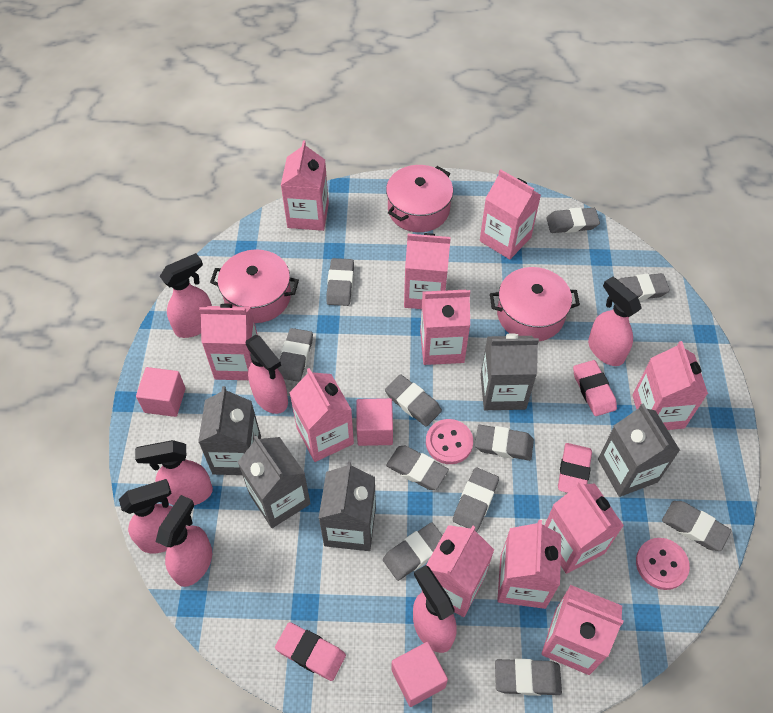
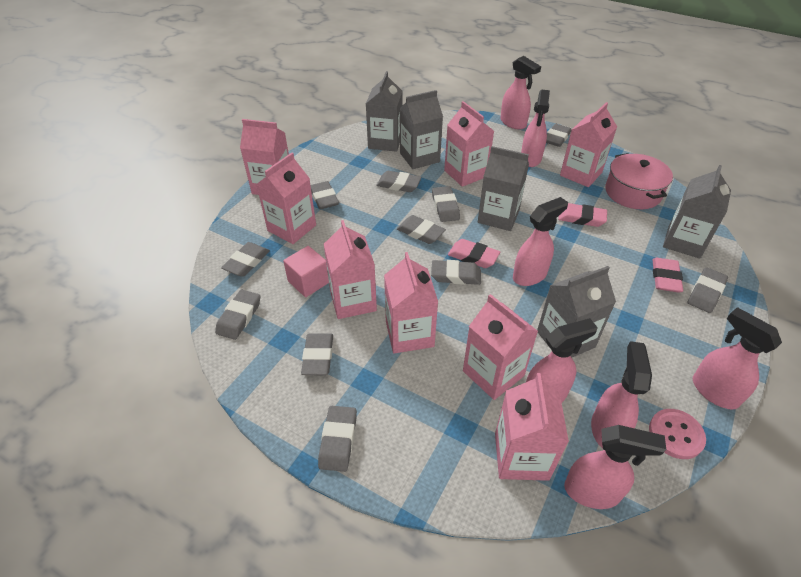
pink button: 2 -> 1
pink carton: 11 -> 8
pink cube: 3 -> 1
pink pot: 3 -> 1

